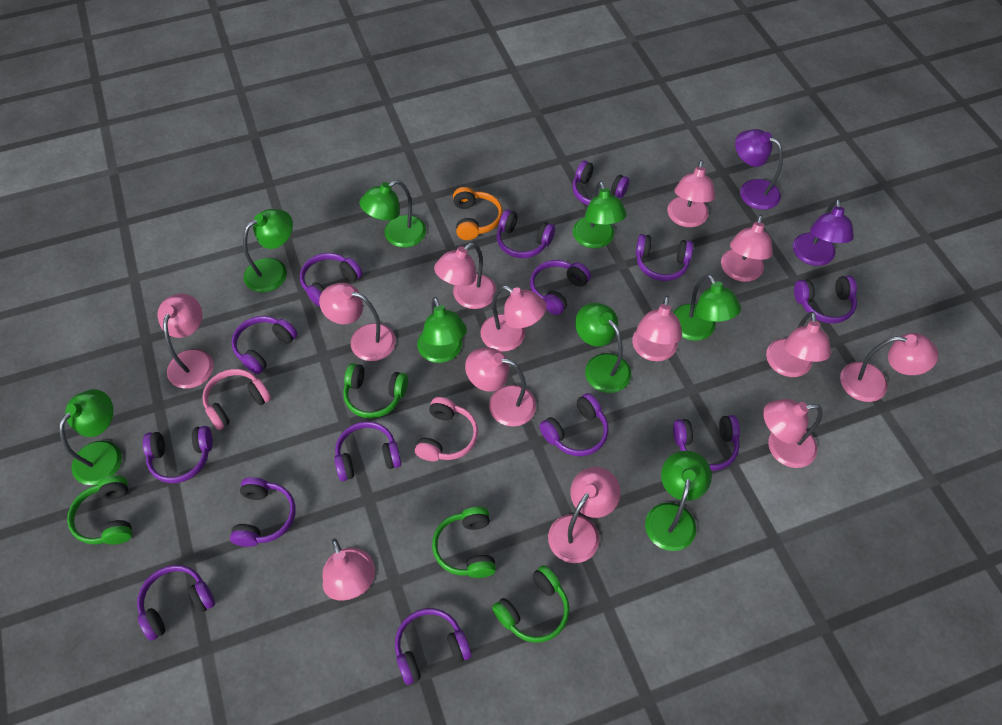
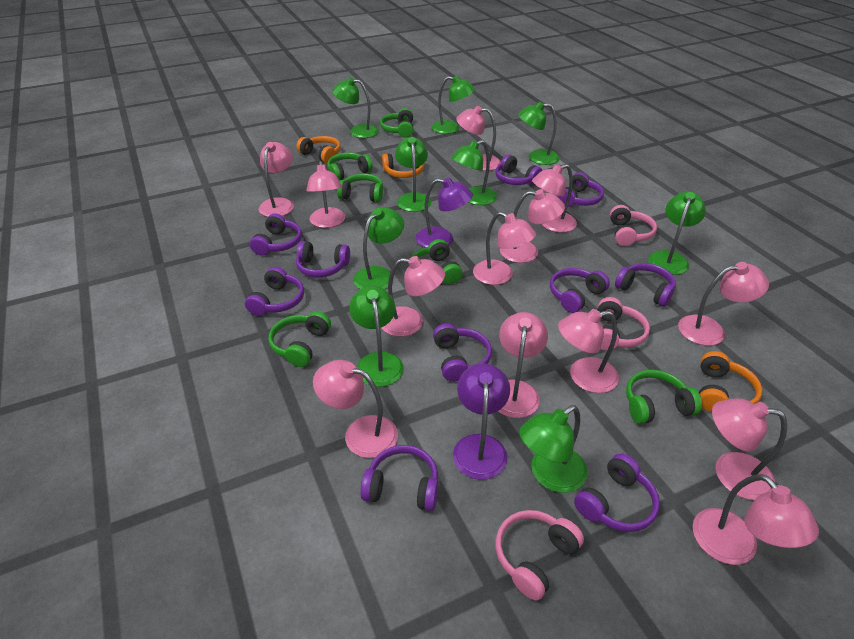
green headphones: 4 -> 6
green lamp: 8 -> 9
orange headphones: 1 -> 3
pink headphones: 2 -> 3
purple headphones: 14 -> 10

